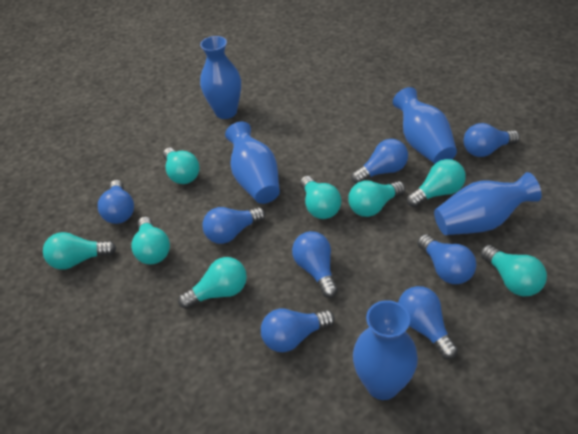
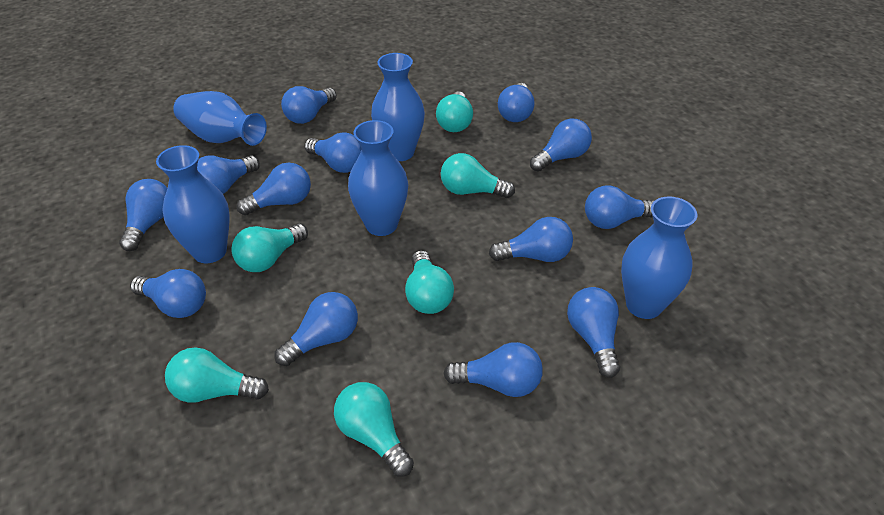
blue light bulb: 8 -> 13
turquoise light bulb: 8 -> 6

